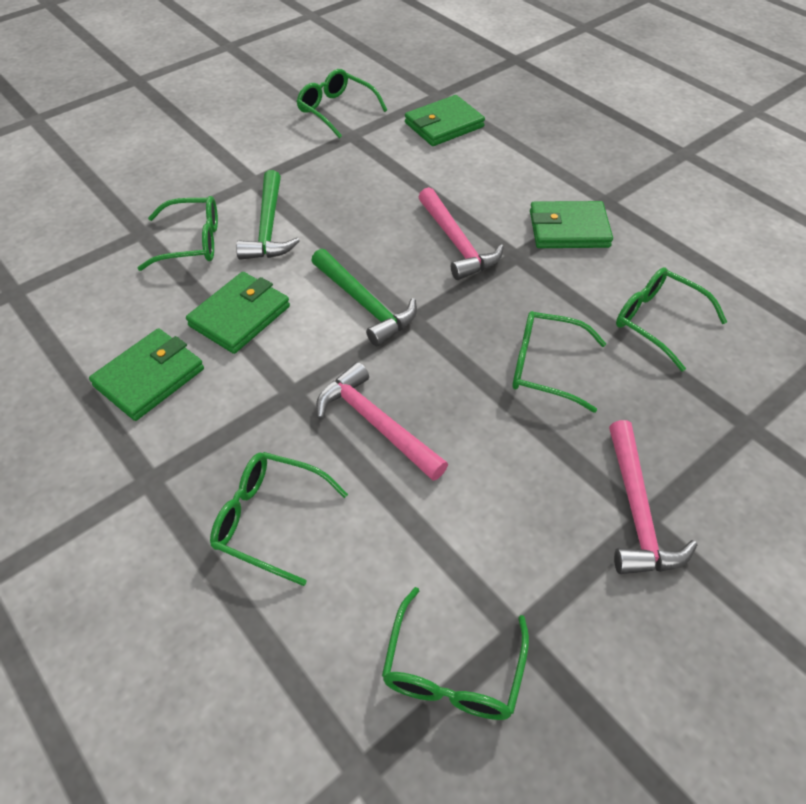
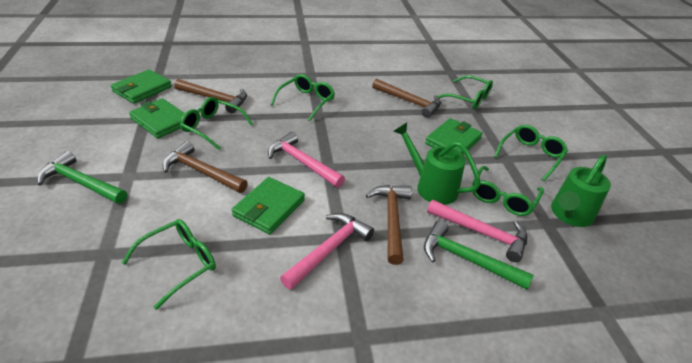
brown hammer: 0 -> 4
green watering can: 0 -> 2

